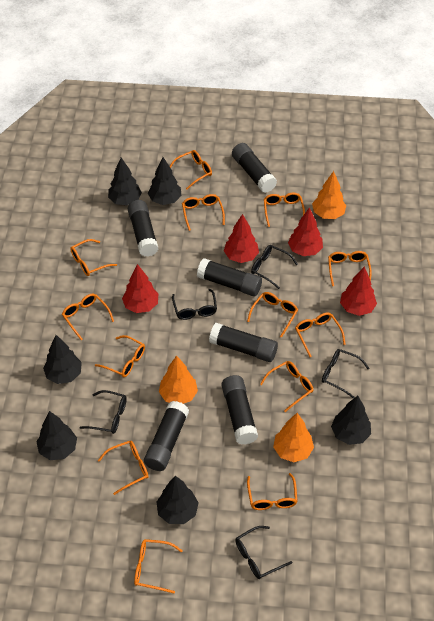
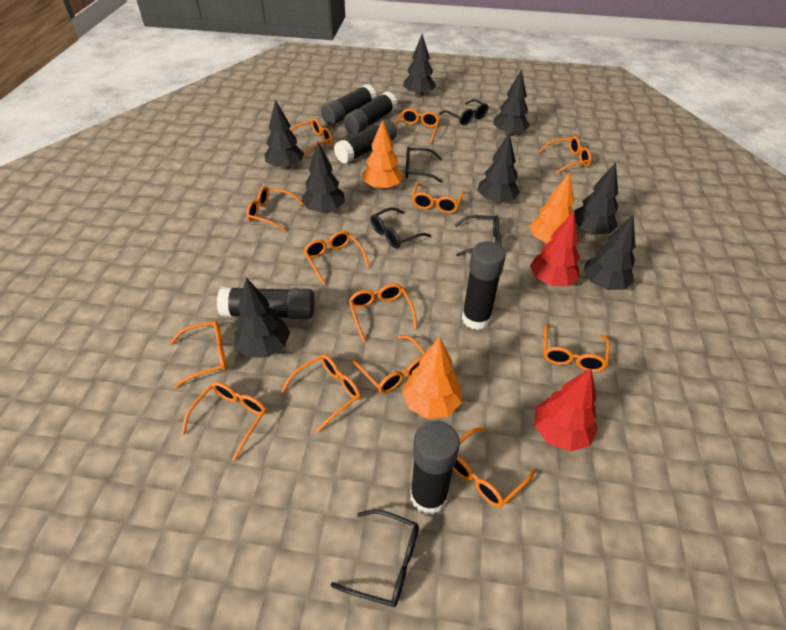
black tree: 6 -> 8
red tree: 4 -> 2

